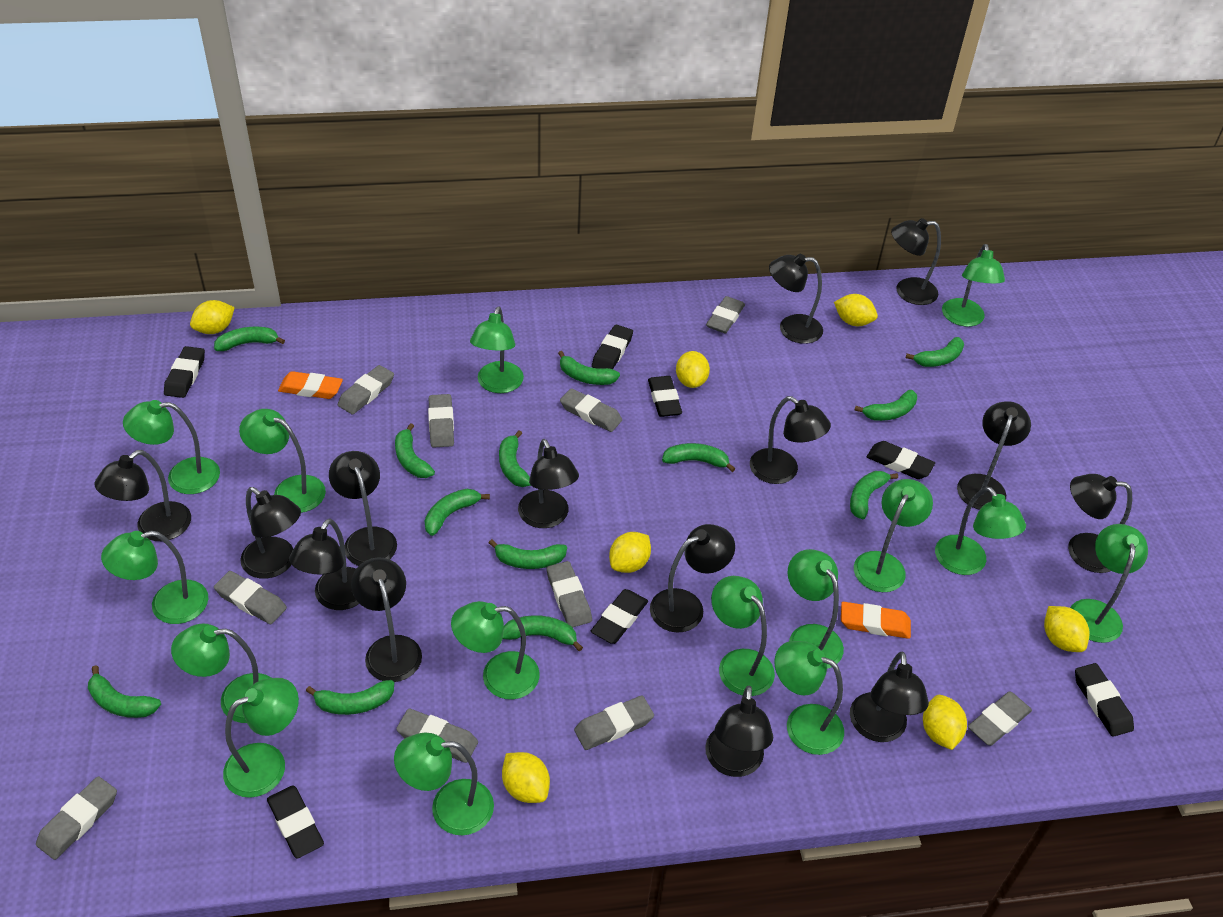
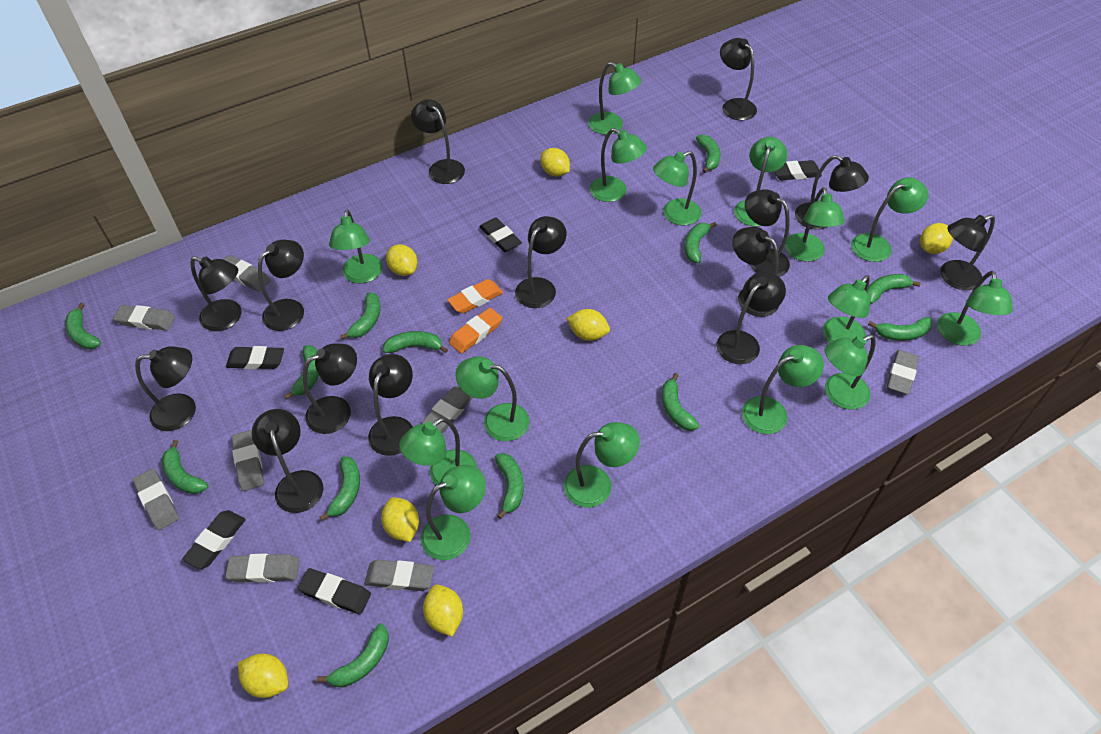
black eraser: 7 -> 5
grey eraser: 10 -> 8

